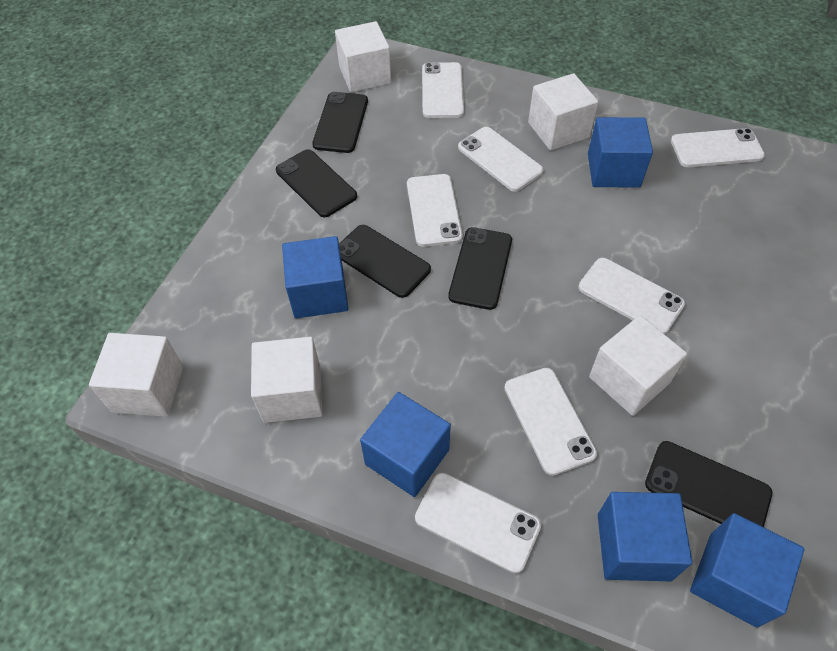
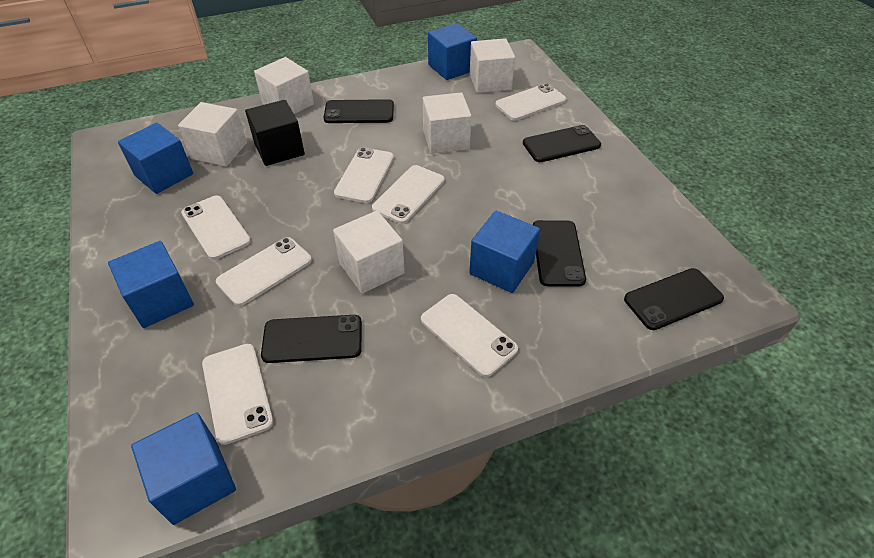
black cube: 0 -> 1

